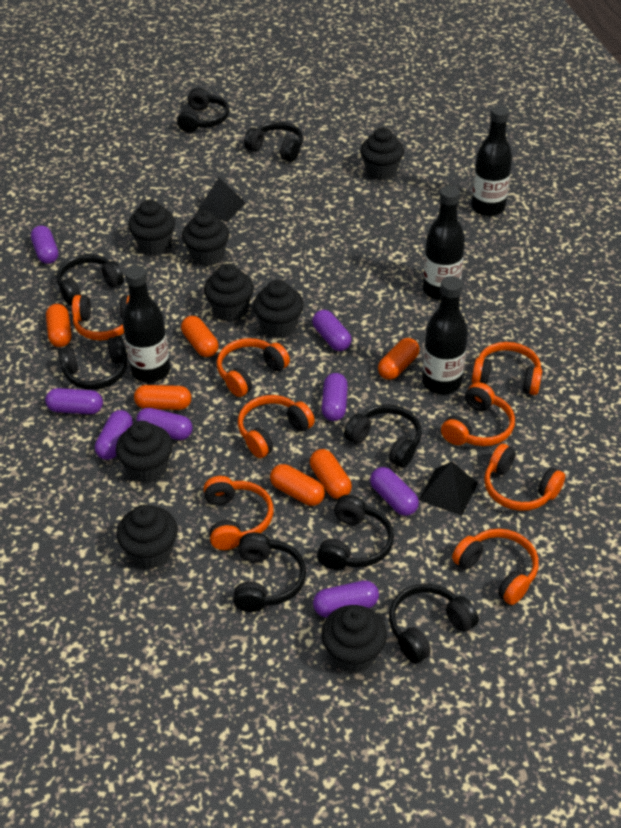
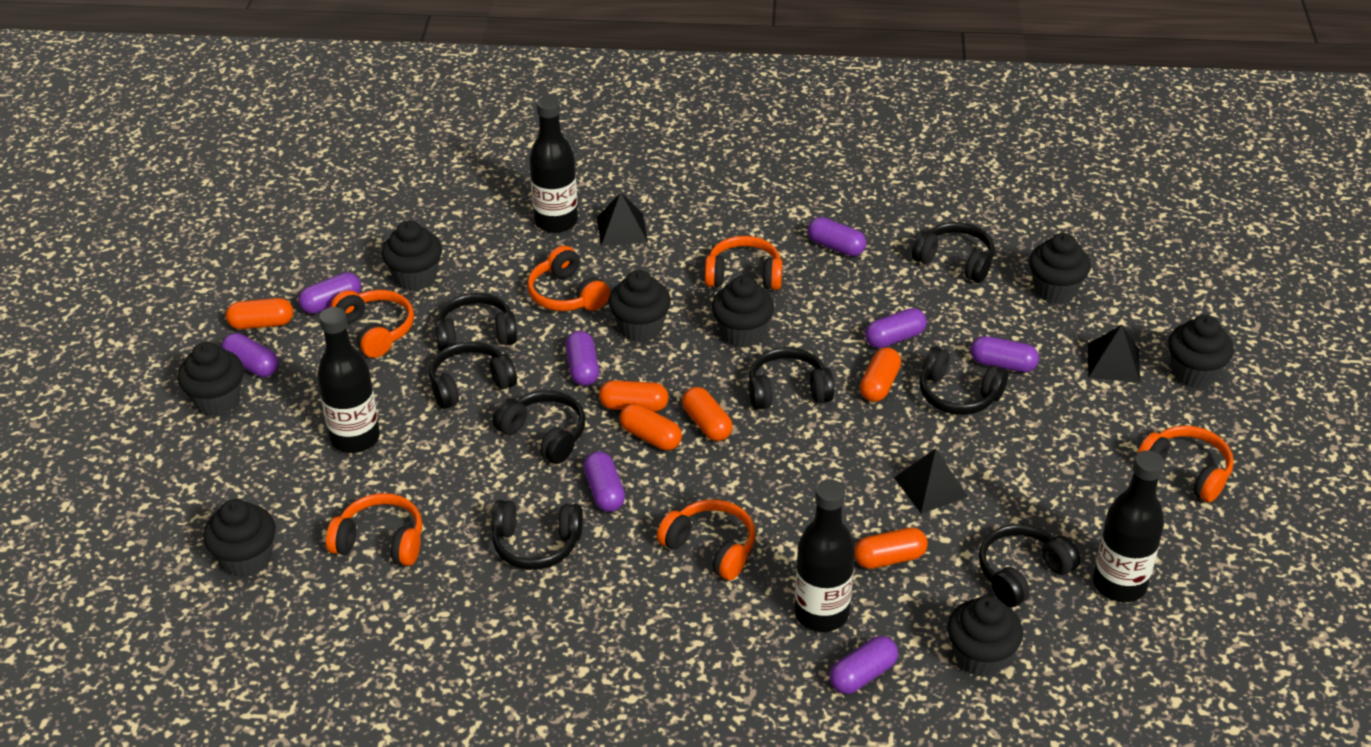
black pyramid: 2 -> 3
orange headphones: 8 -> 6

